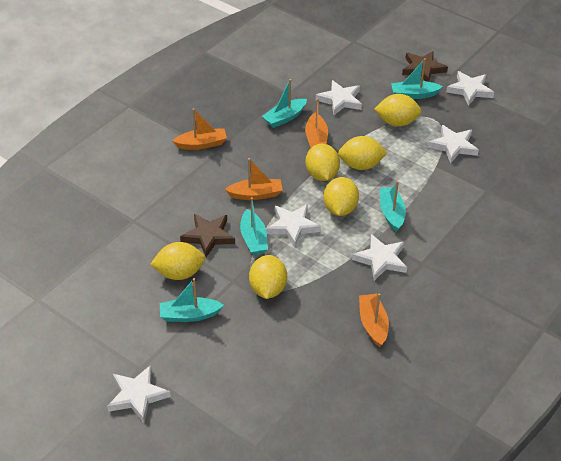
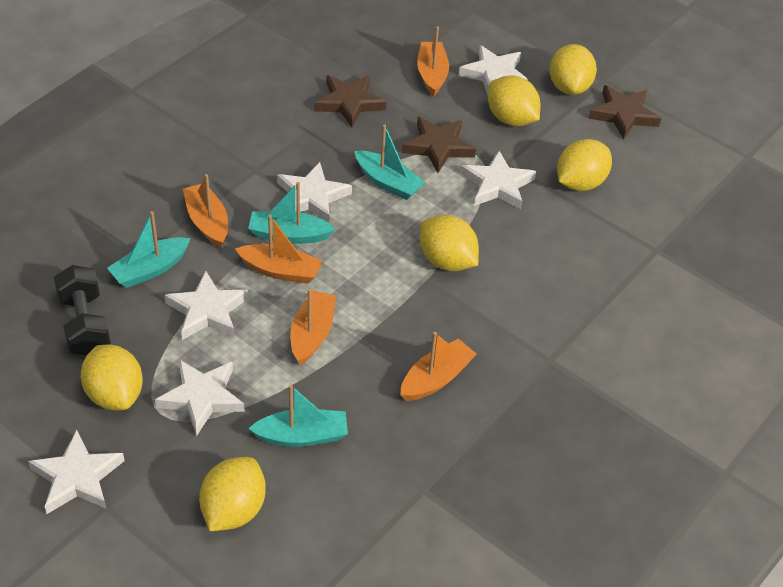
black dumbbell: 0 -> 1
brown star: 2 -> 3
orange boat: 4 -> 5
turquoise boat: 5 -> 4

